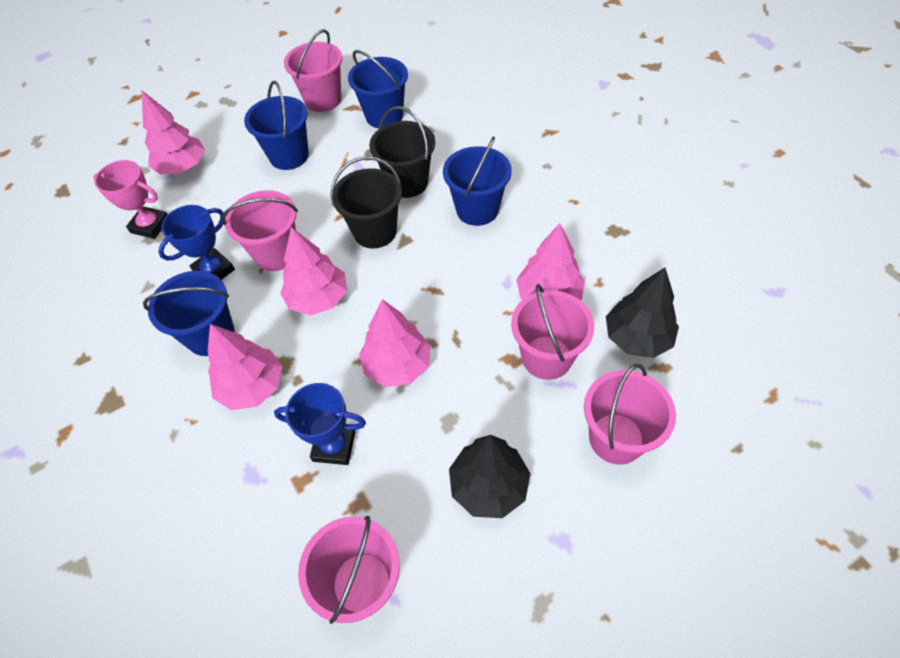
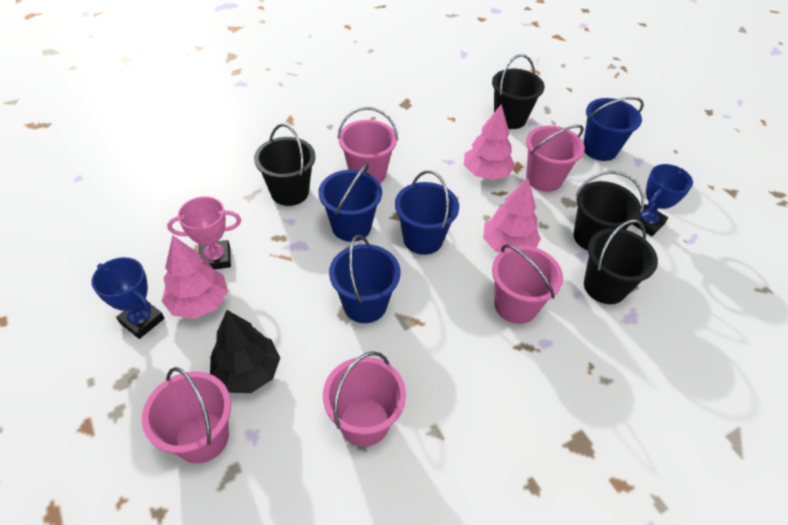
black bucket: 2 -> 4
black tree: 2 -> 1
pink tree: 5 -> 3

